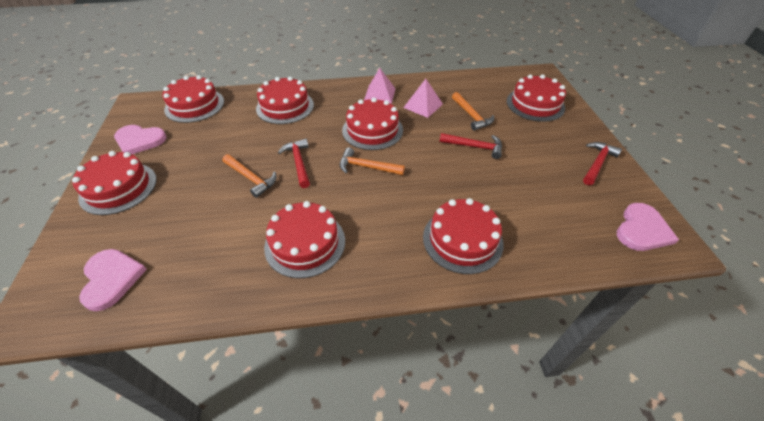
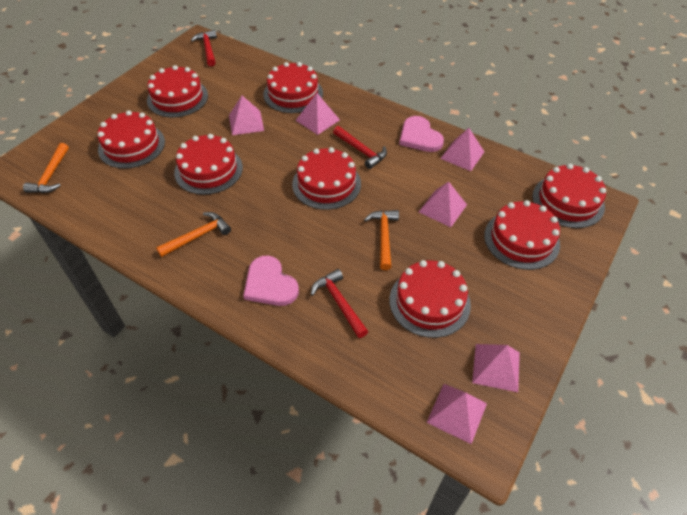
pink heart: 3 -> 2
pink pyramid: 2 -> 6
red cake: 7 -> 8

